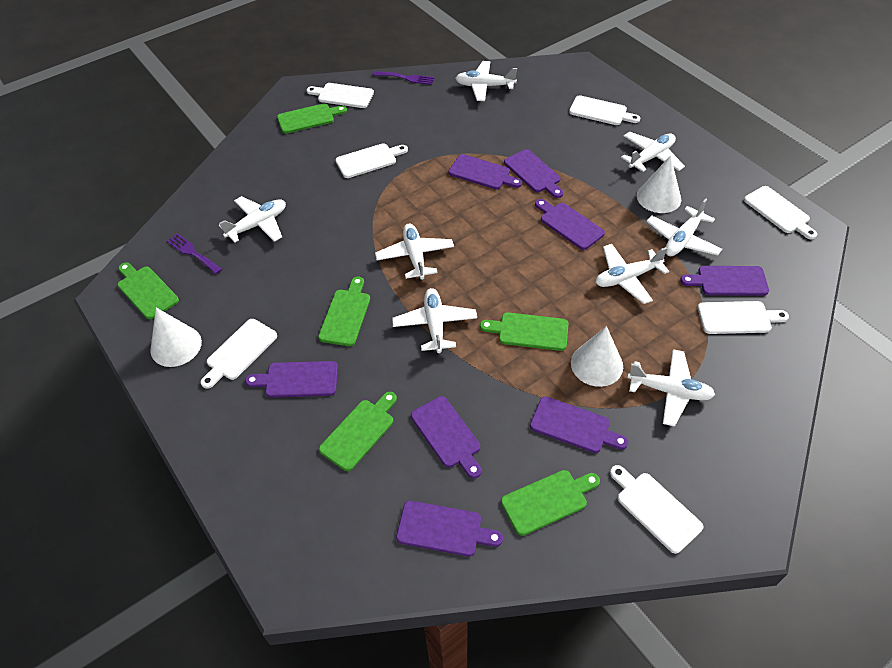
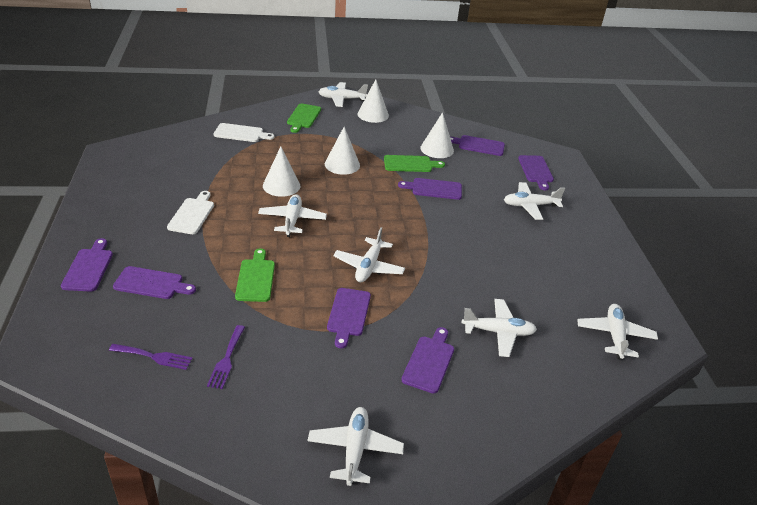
green cutting board: 6 -> 3
purple cutting board: 8 -> 7
white cone: 3 -> 4
white cutting board: 7 -> 2
white plane: 8 -> 7

